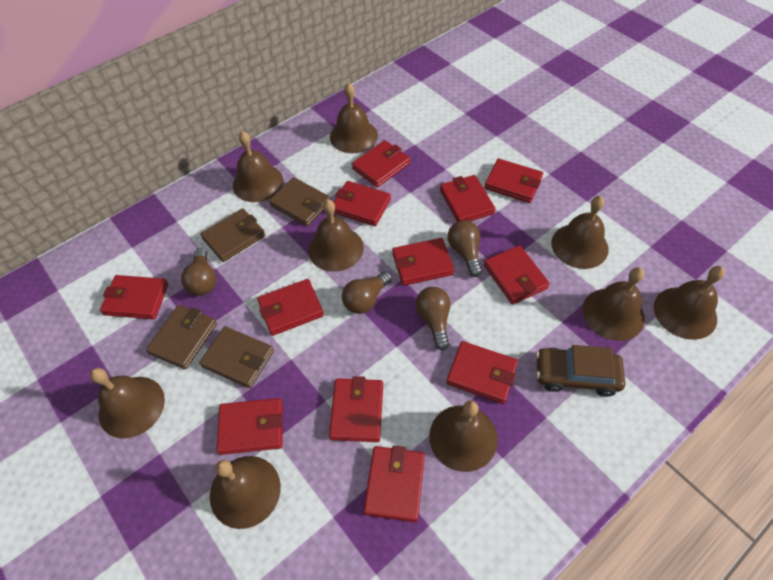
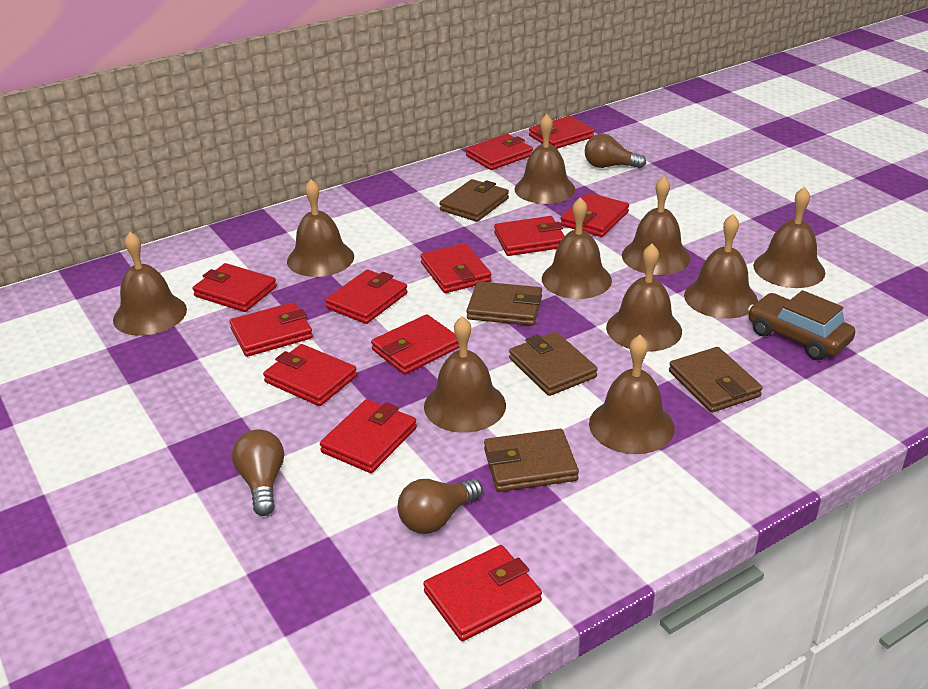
brown bell: 9 -> 10
brown light bulb: 4 -> 3
brown wallet: 4 -> 5

